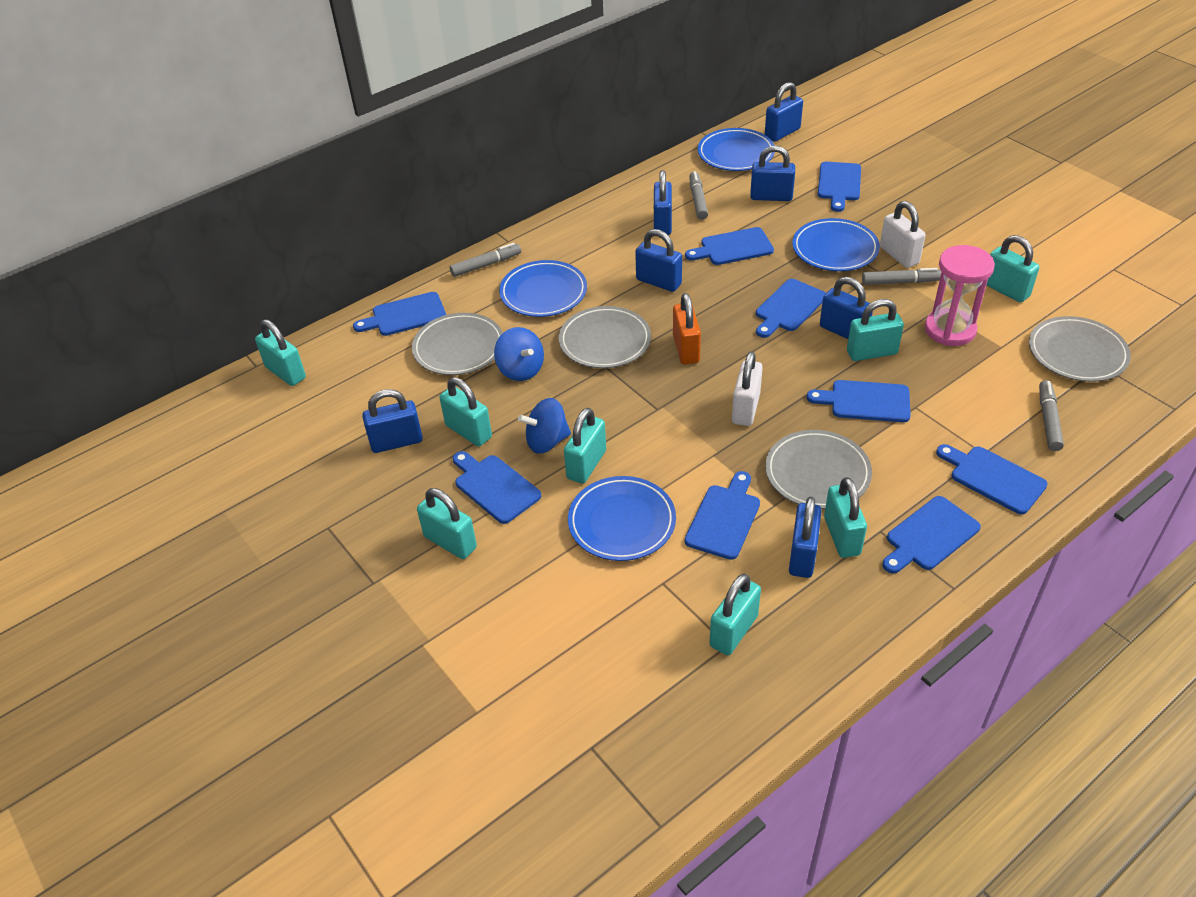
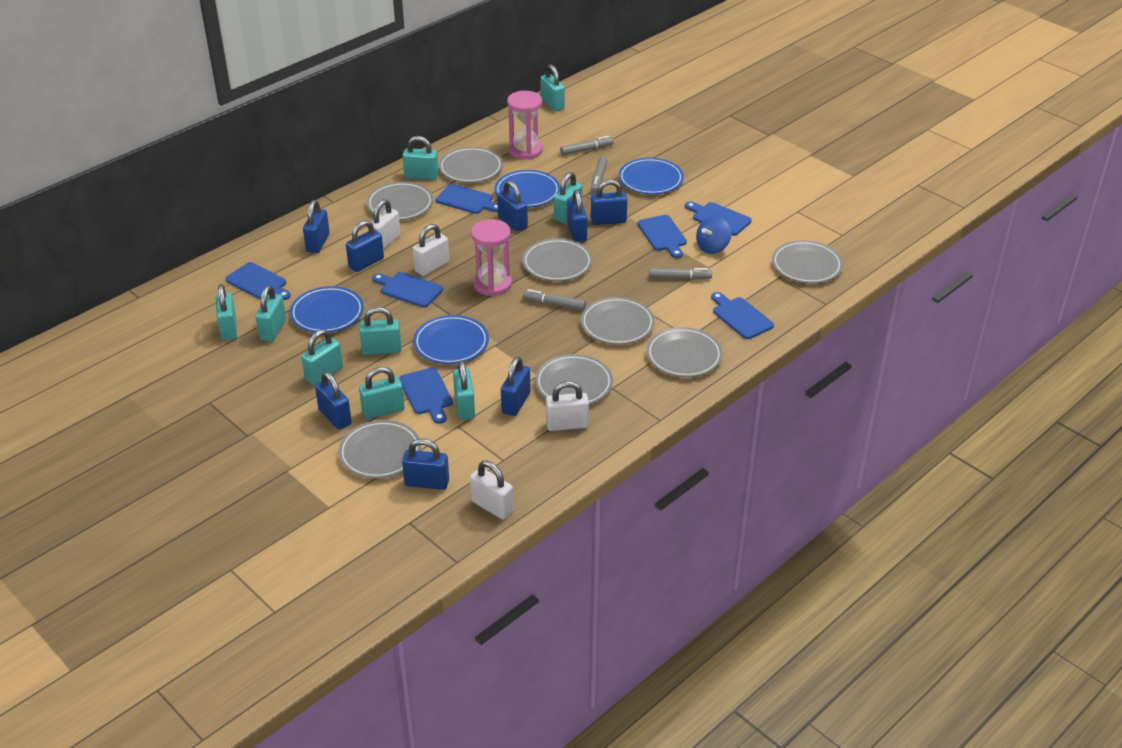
blue cutting board: 9 -> 7
blue padlock: 7 -> 8
blue spinning top: 2 -> 1
grey plate: 4 -> 8
orange padlock: 1 -> 0
pink hourglass: 1 -> 2
turquoise padlock: 8 -> 9
white padlock: 2 -> 4

